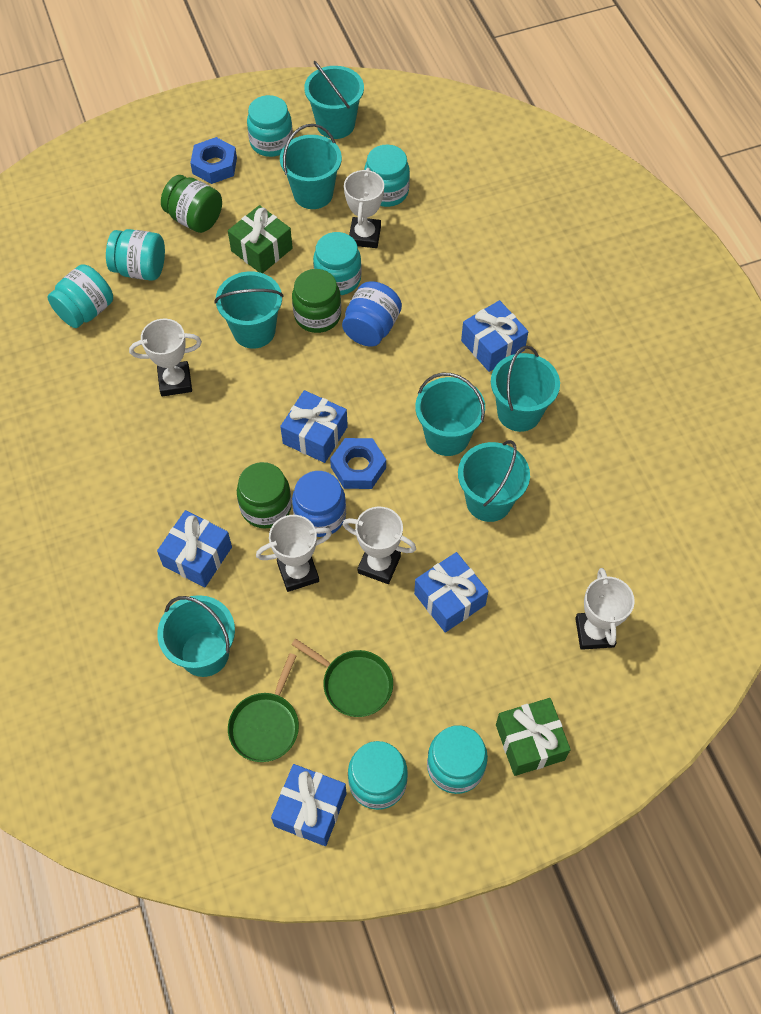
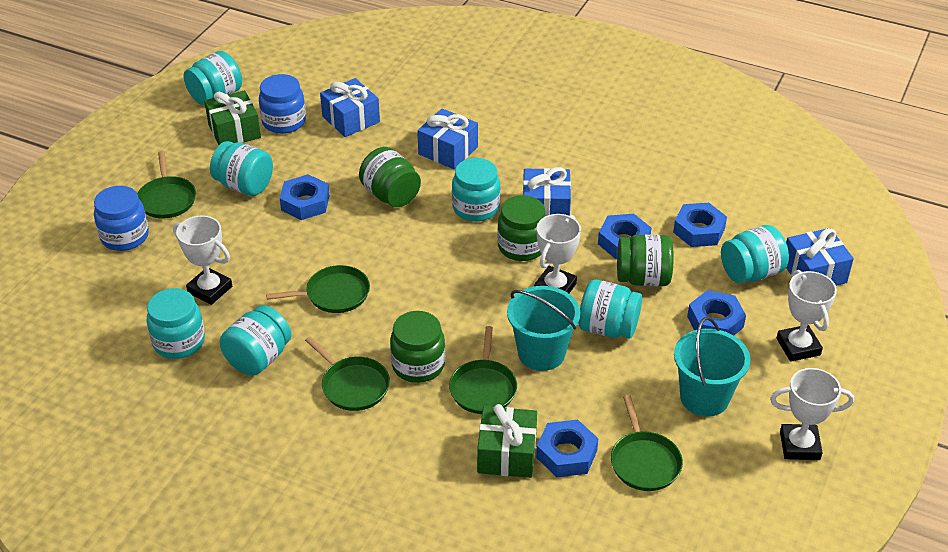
blue gift: 5 -> 4
blue nut: 2 -> 5
green jar: 3 -> 4
green pan: 2 -> 5
turquoise bucket: 7 -> 2
white trophy: 5 -> 4

